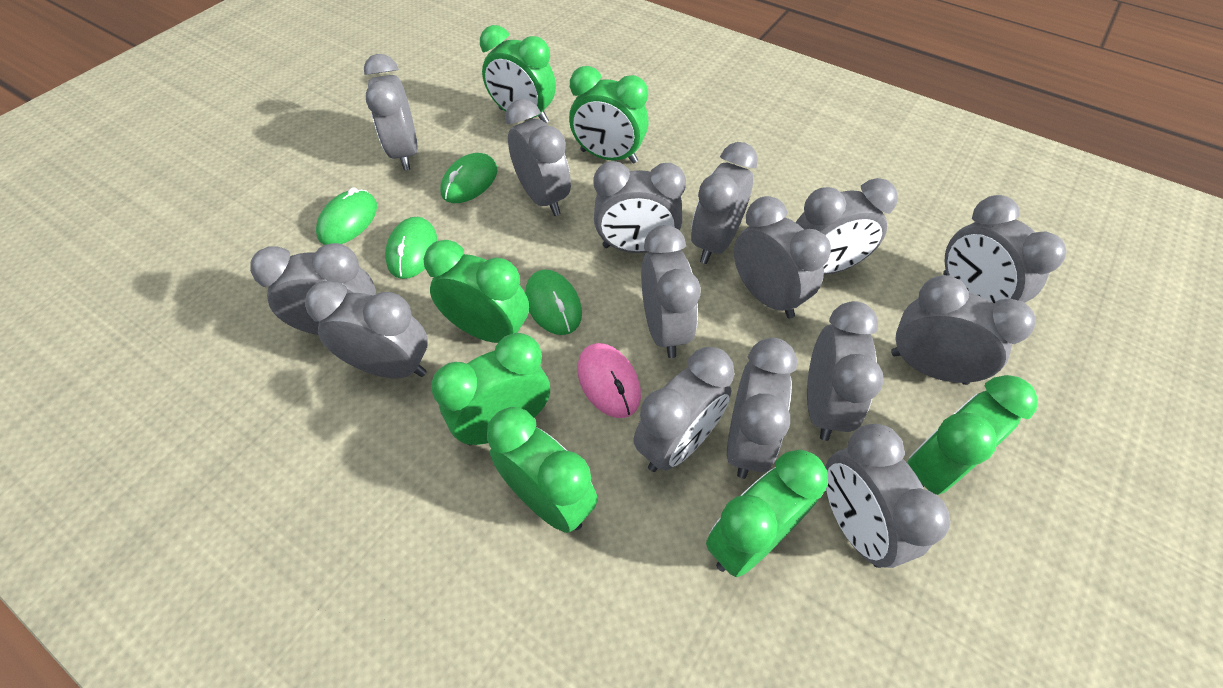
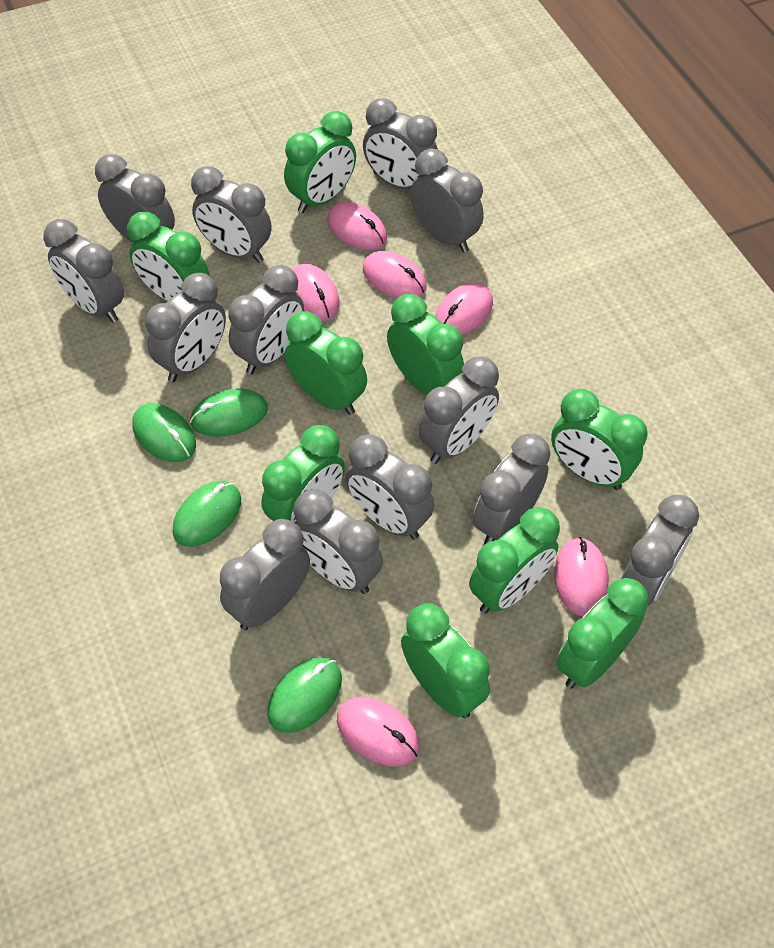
green clock: 7 -> 9
grey clock: 15 -> 13
pink mouse: 1 -> 6

